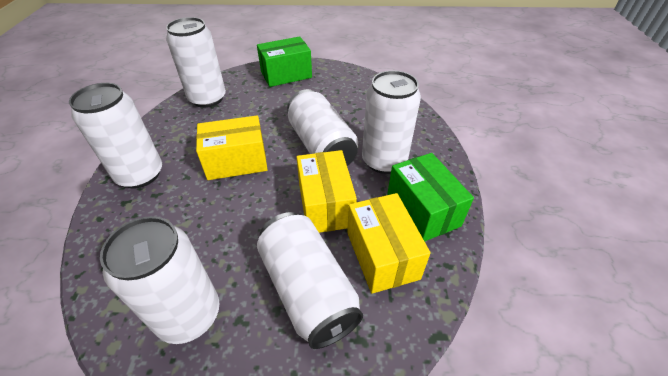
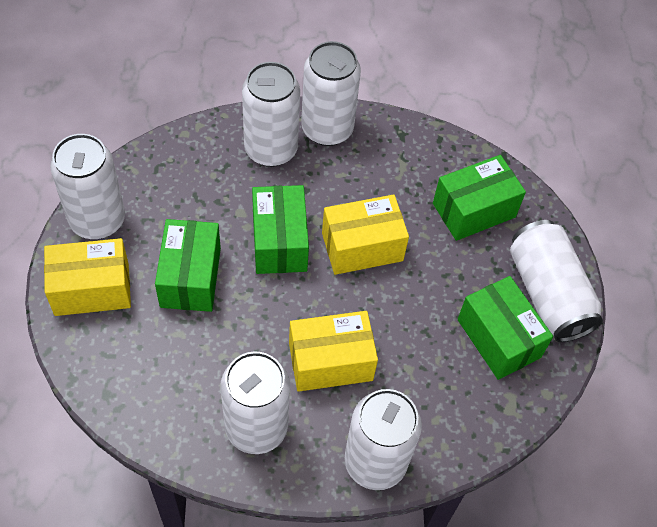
green box: 2 -> 4

